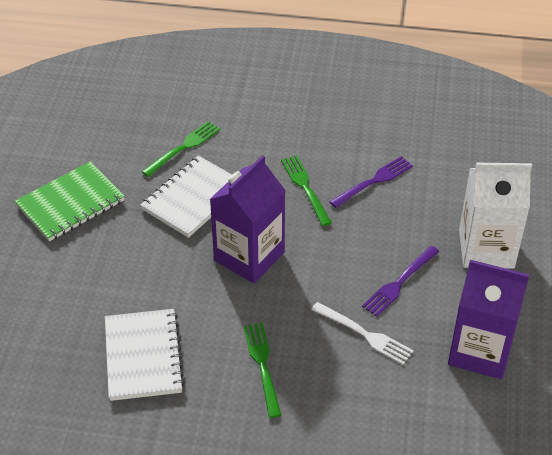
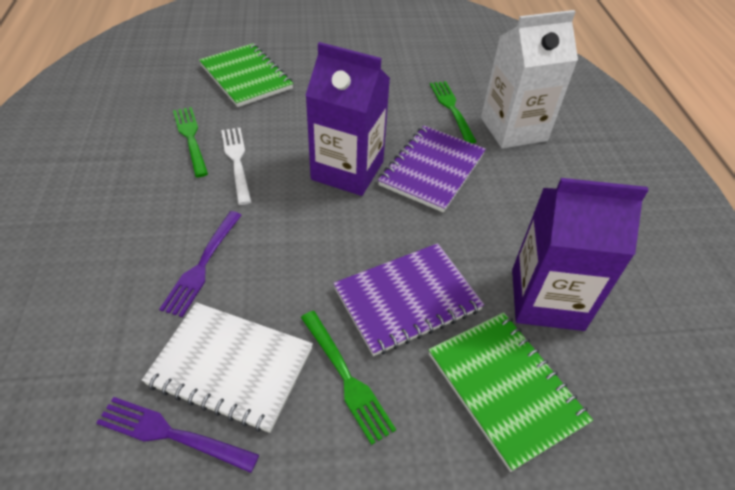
green notebook: 1 -> 2
purple notebook: 0 -> 2
white notebook: 2 -> 1

